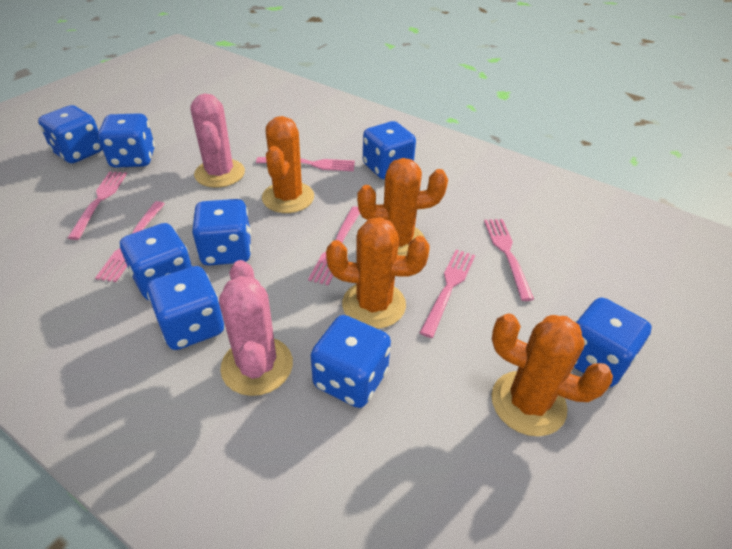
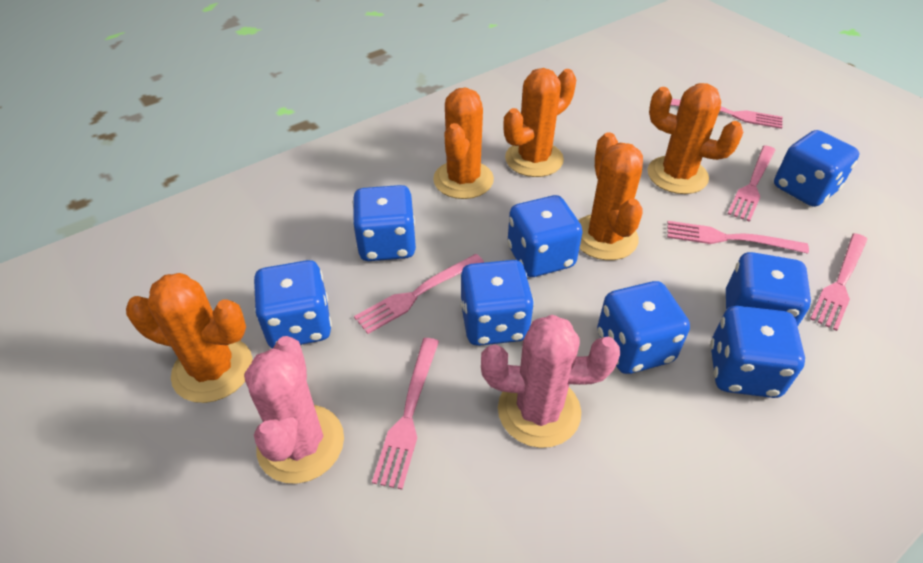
orange cactus: 4 -> 5

